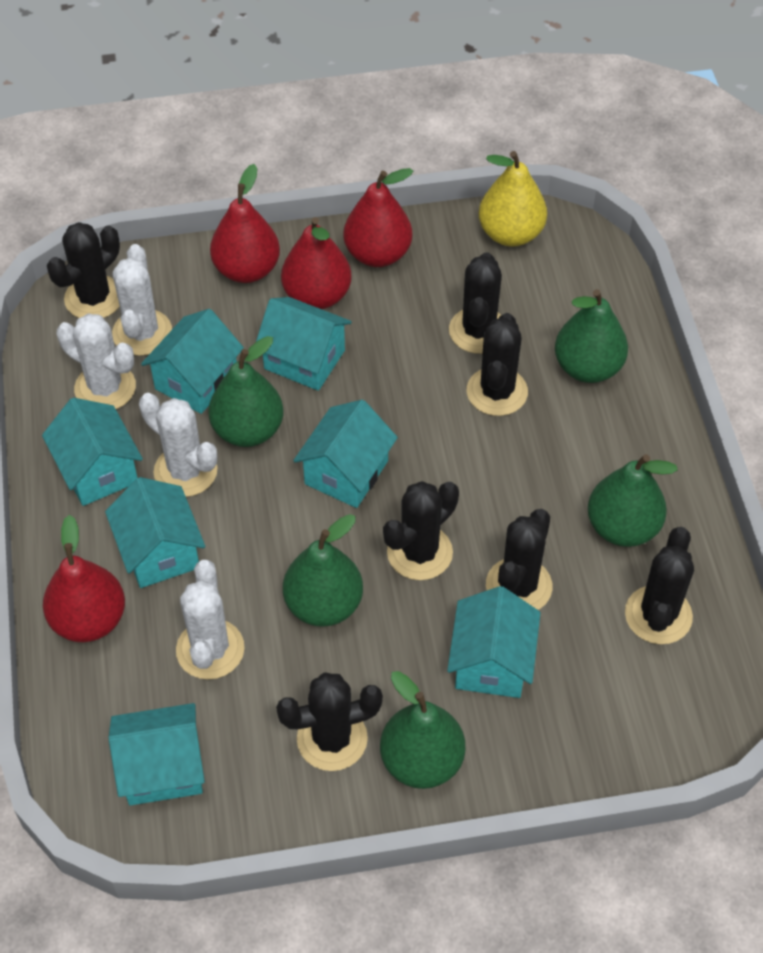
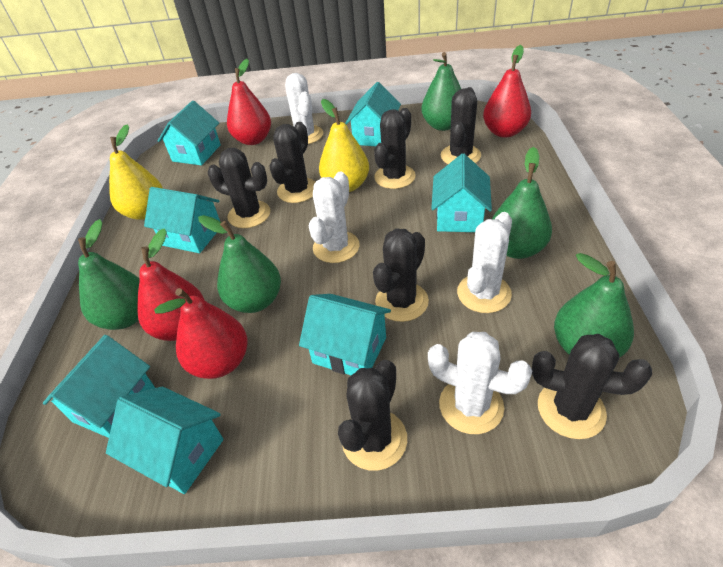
yellow pear: 1 -> 2

